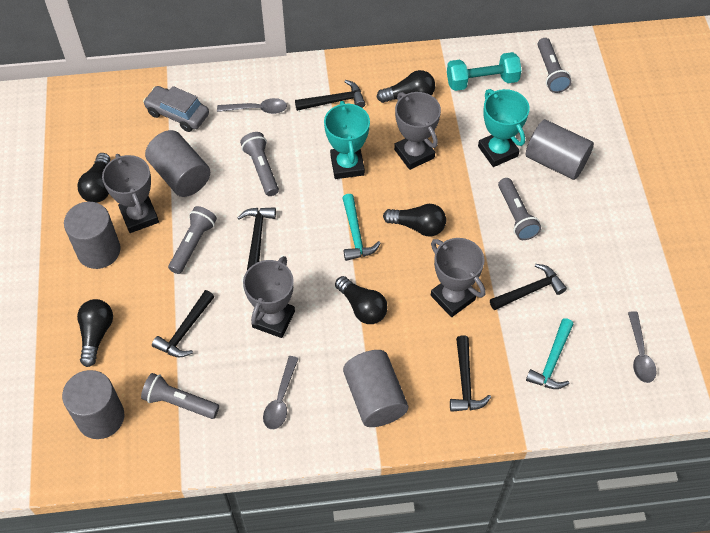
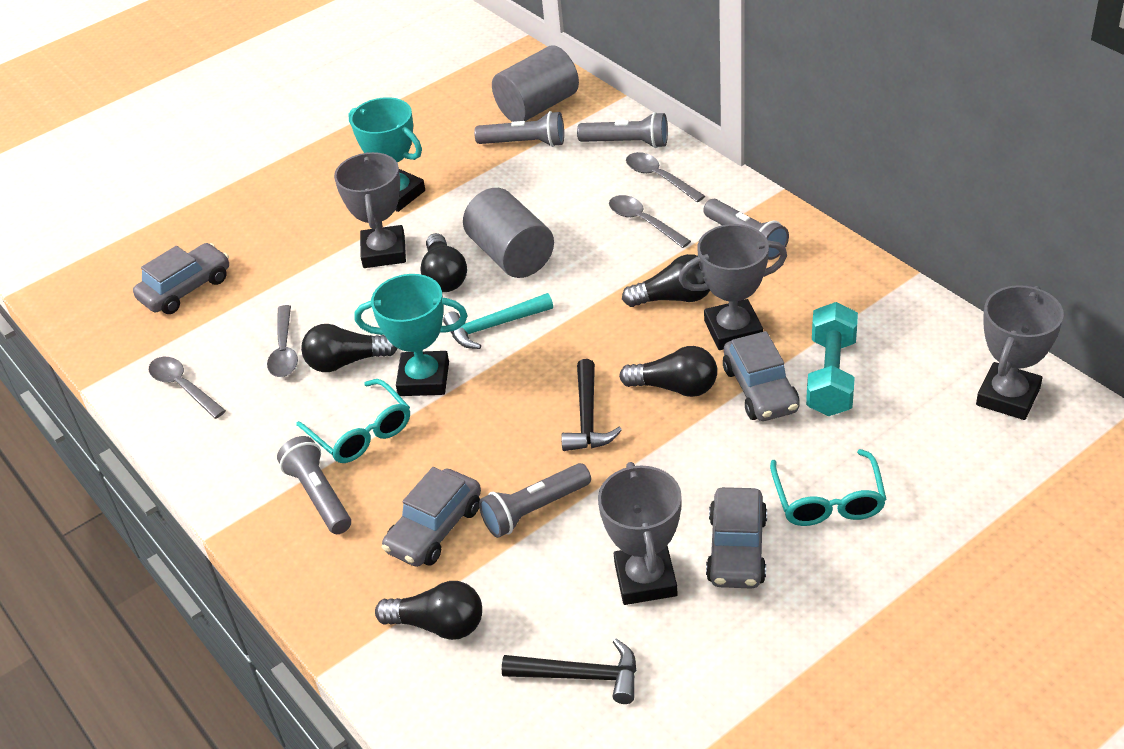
black hammer: 5 -> 2
grey car: 1 -> 4
grey cylinder: 5 -> 2
grey spoon: 3 -> 4
turquoise glasses: 0 -> 2
turquoise hammer: 2 -> 1

